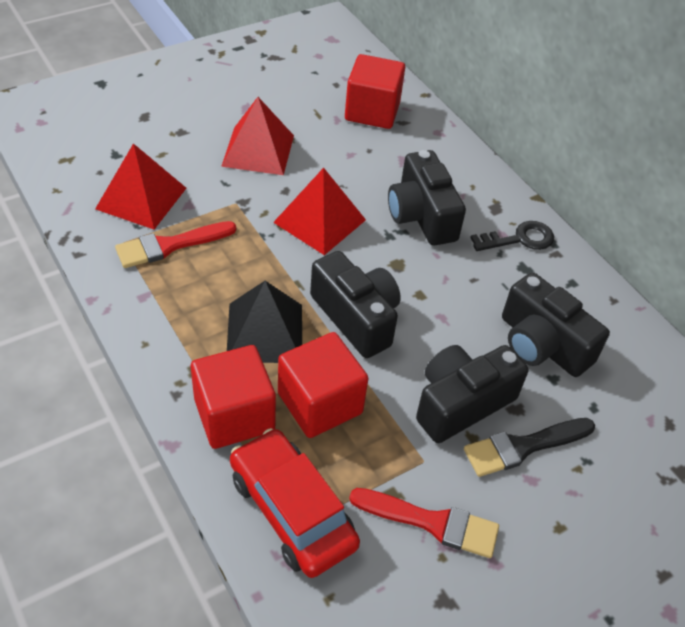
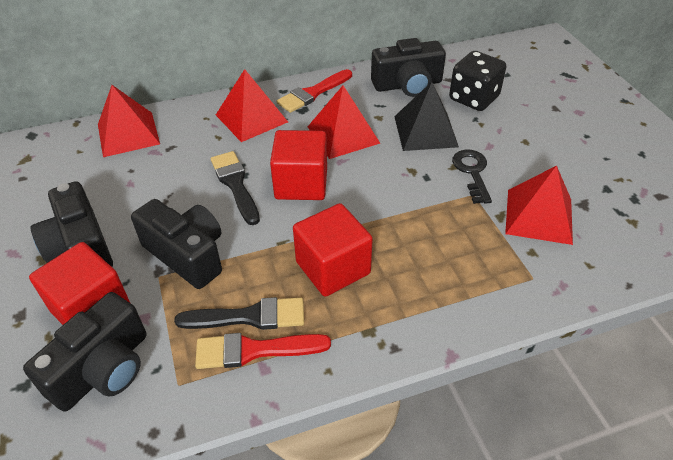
black brush: 1 -> 2
black dice: 0 -> 1
red car: 1 -> 0
red pyramid: 3 -> 4

